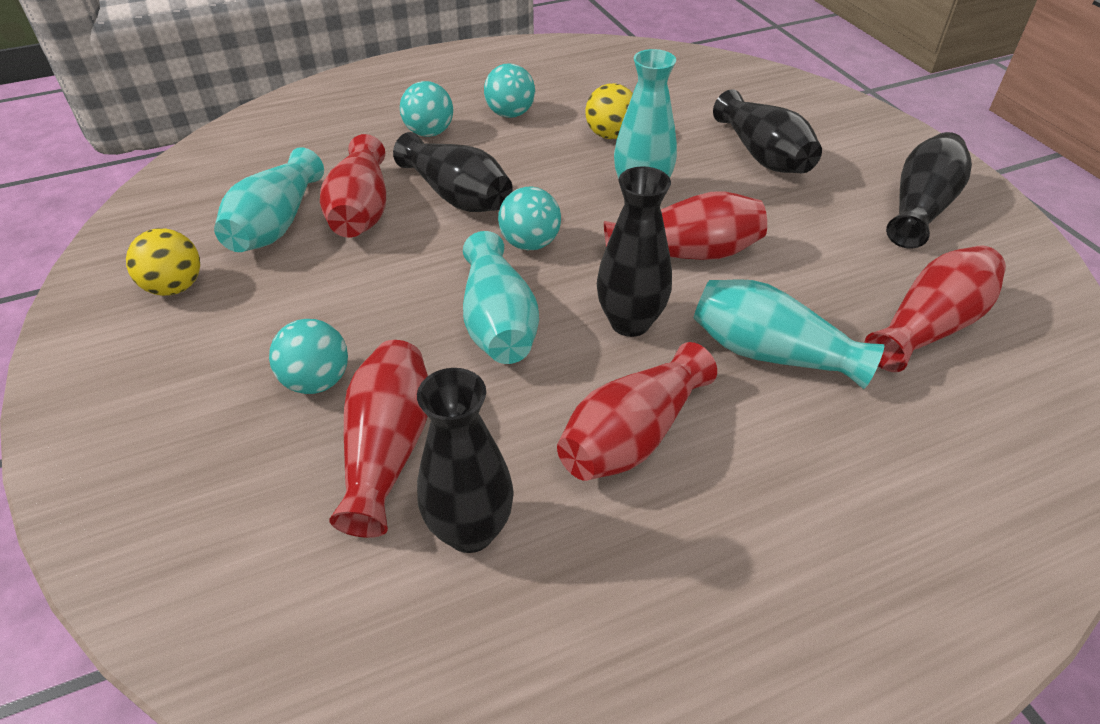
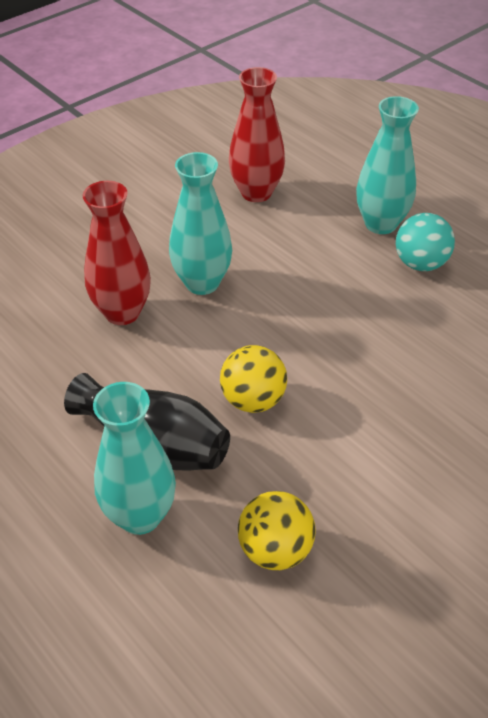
black vase: 5 -> 1
red vase: 5 -> 2
turquoise ball: 4 -> 1
turquoise vase: 4 -> 3

